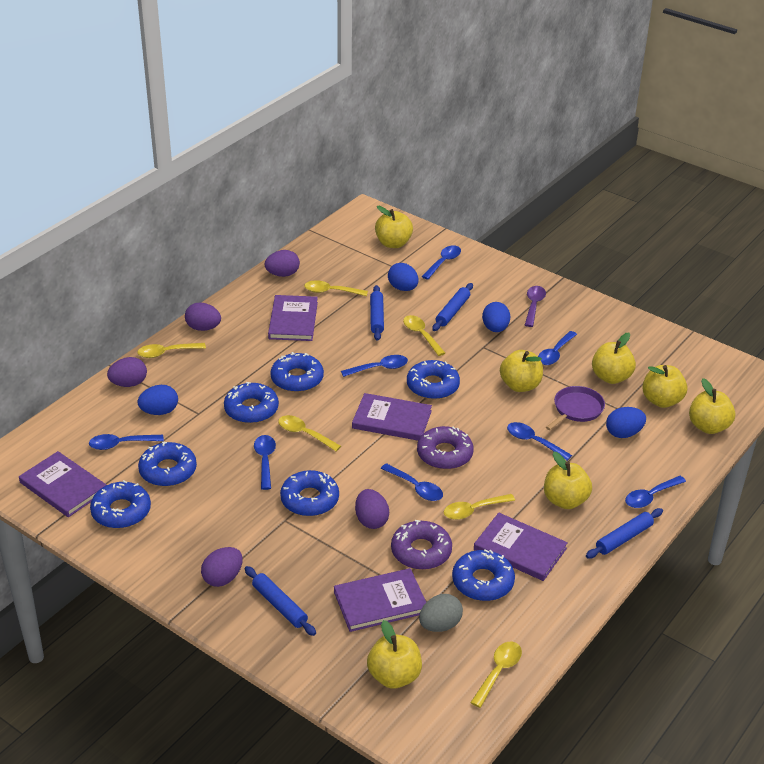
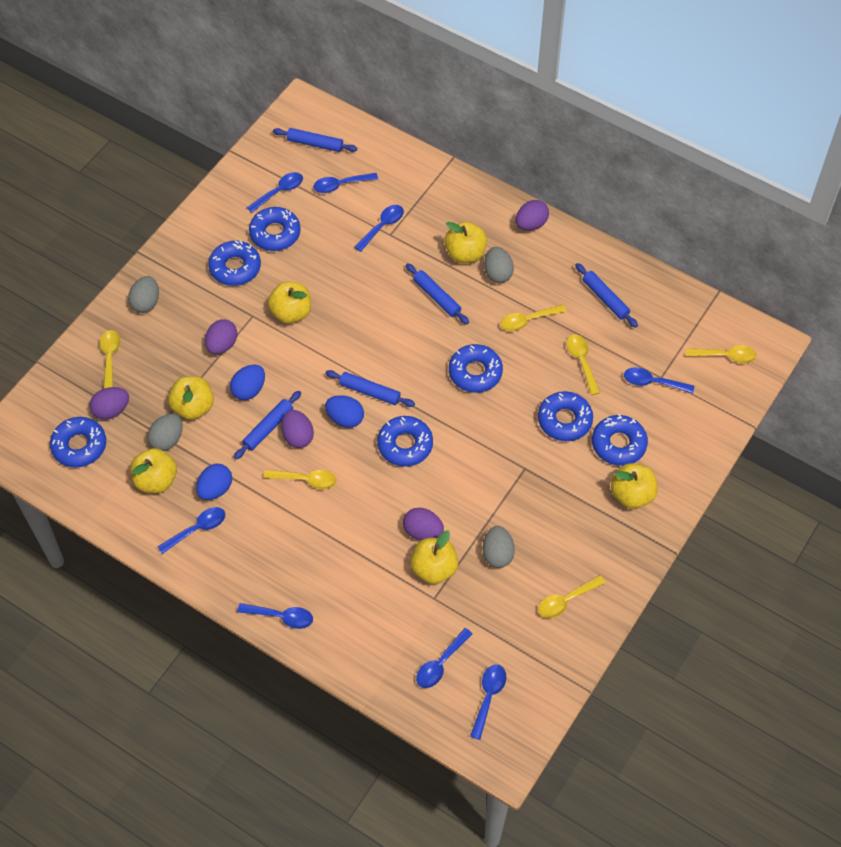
blue egg: 4 -> 3
blue rolling pin: 4 -> 5
grey egg: 1 -> 4
purple book: 5 -> 0
purple donut: 2 -> 0
purple pan: 1 -> 0
purple spoon: 1 -> 0
yellow apple: 7 -> 6

